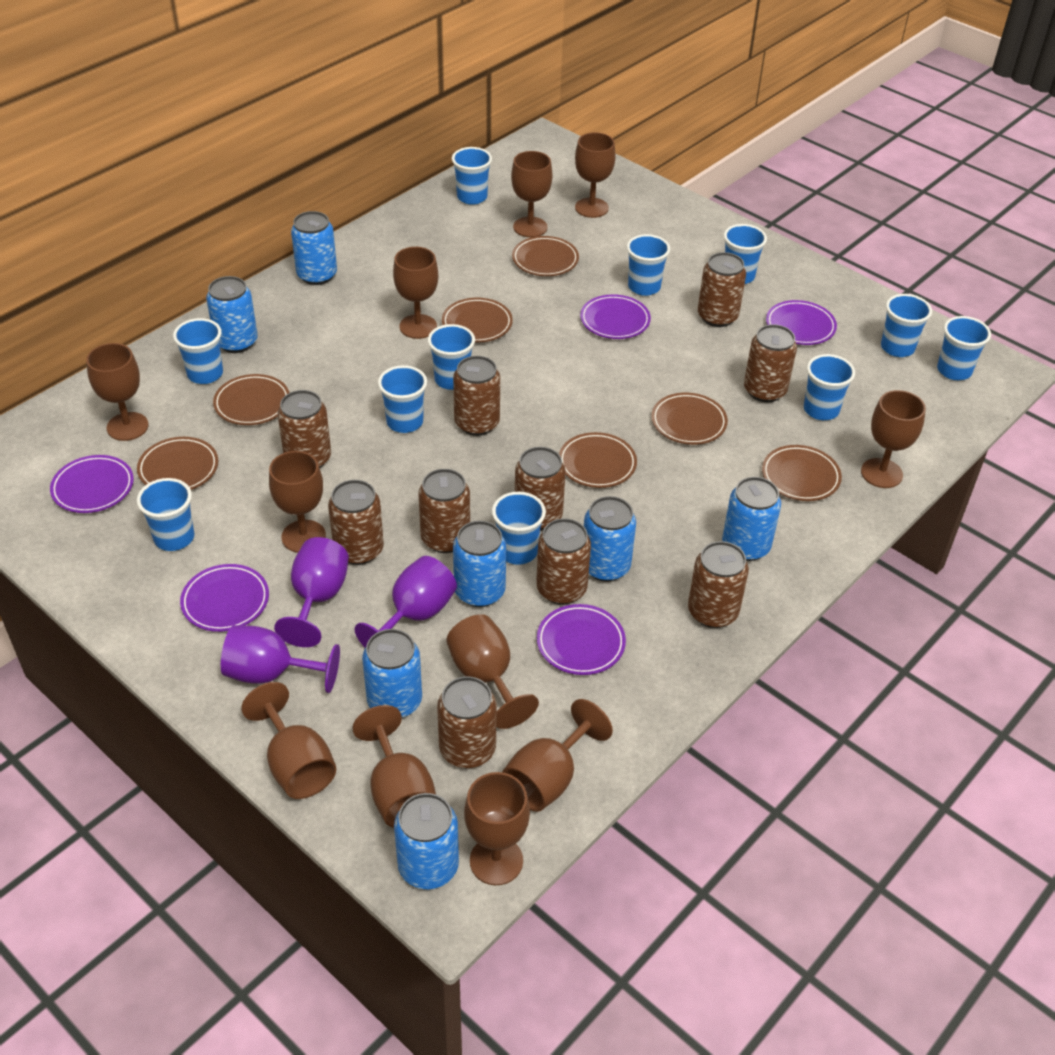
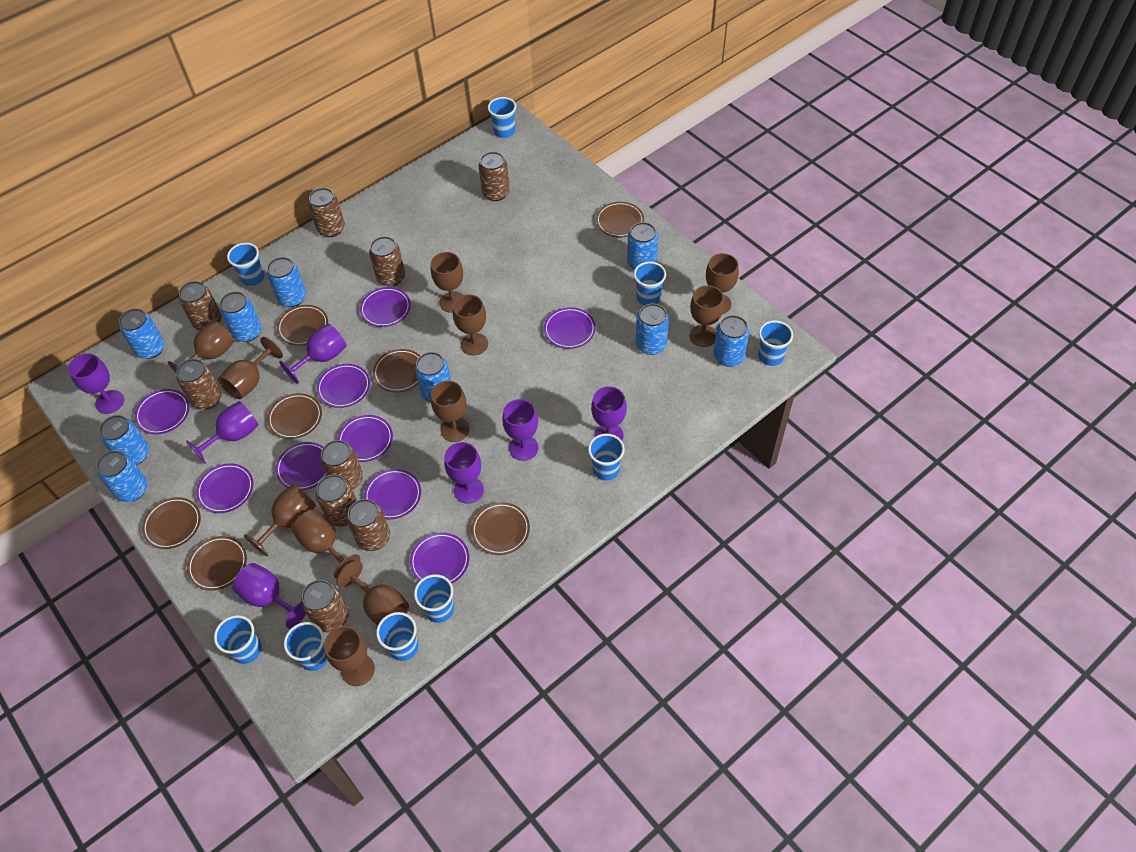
blue can: 7 -> 9
blue cup: 11 -> 9
brown can: 10 -> 9
purple goblet: 3 -> 7
purple plate: 5 -> 9

